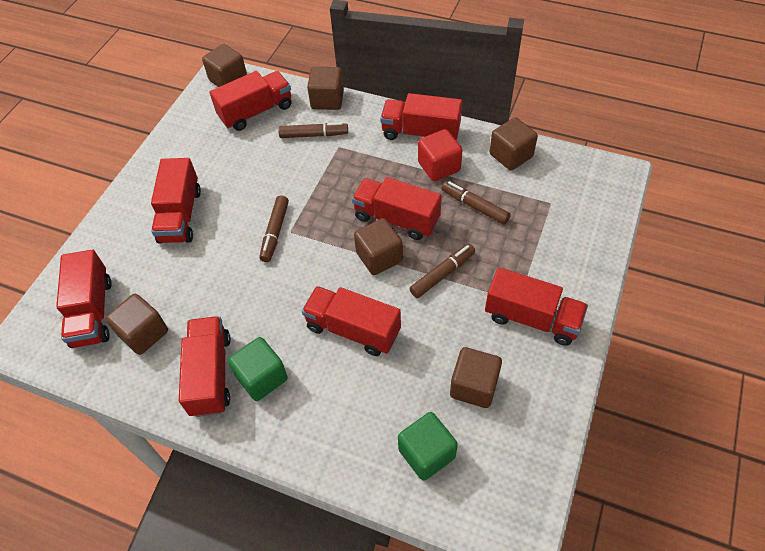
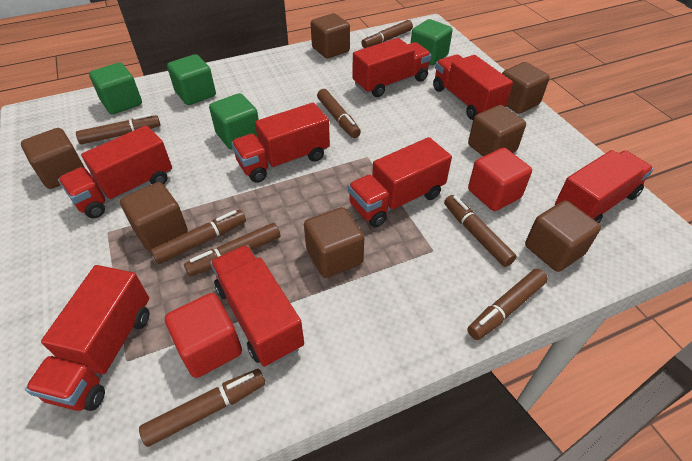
brown cube: 6 -> 7
brown marker: 4 -> 8
green cube: 2 -> 4
red cube: 1 -> 2

